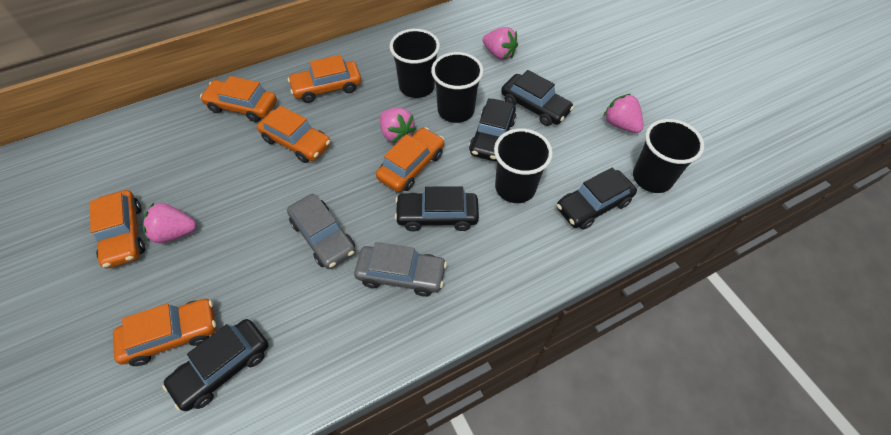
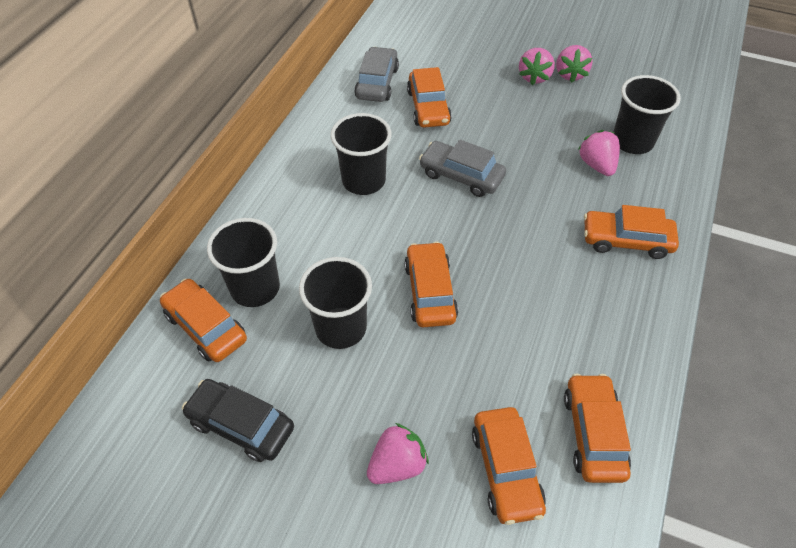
black car: 5 -> 1

